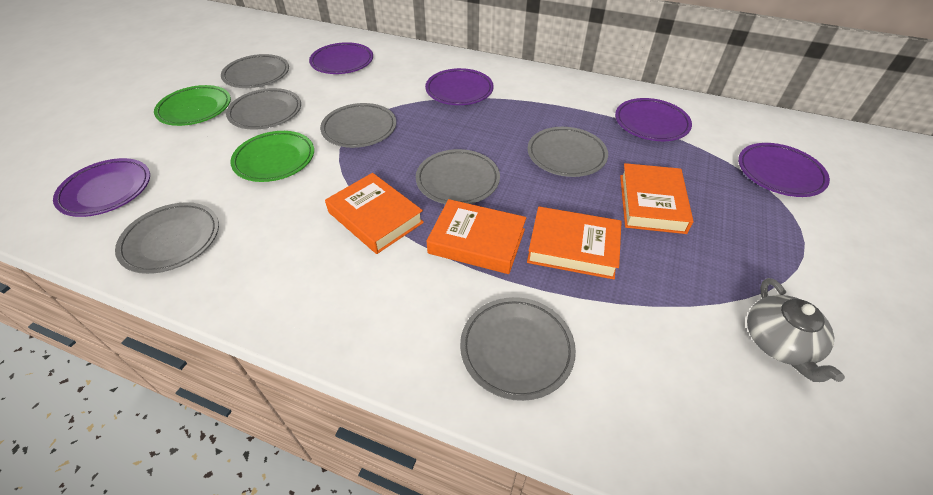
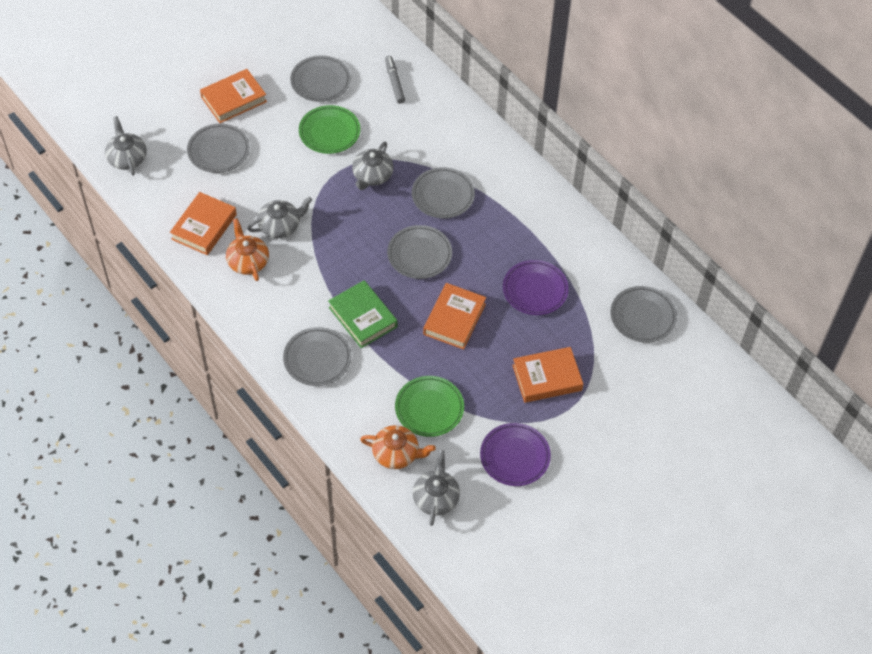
green book: 0 -> 1
grey marker: 0 -> 1
grey plate: 7 -> 6
grey teapot: 1 -> 4
orange teapot: 0 -> 2
purple plate: 5 -> 2

